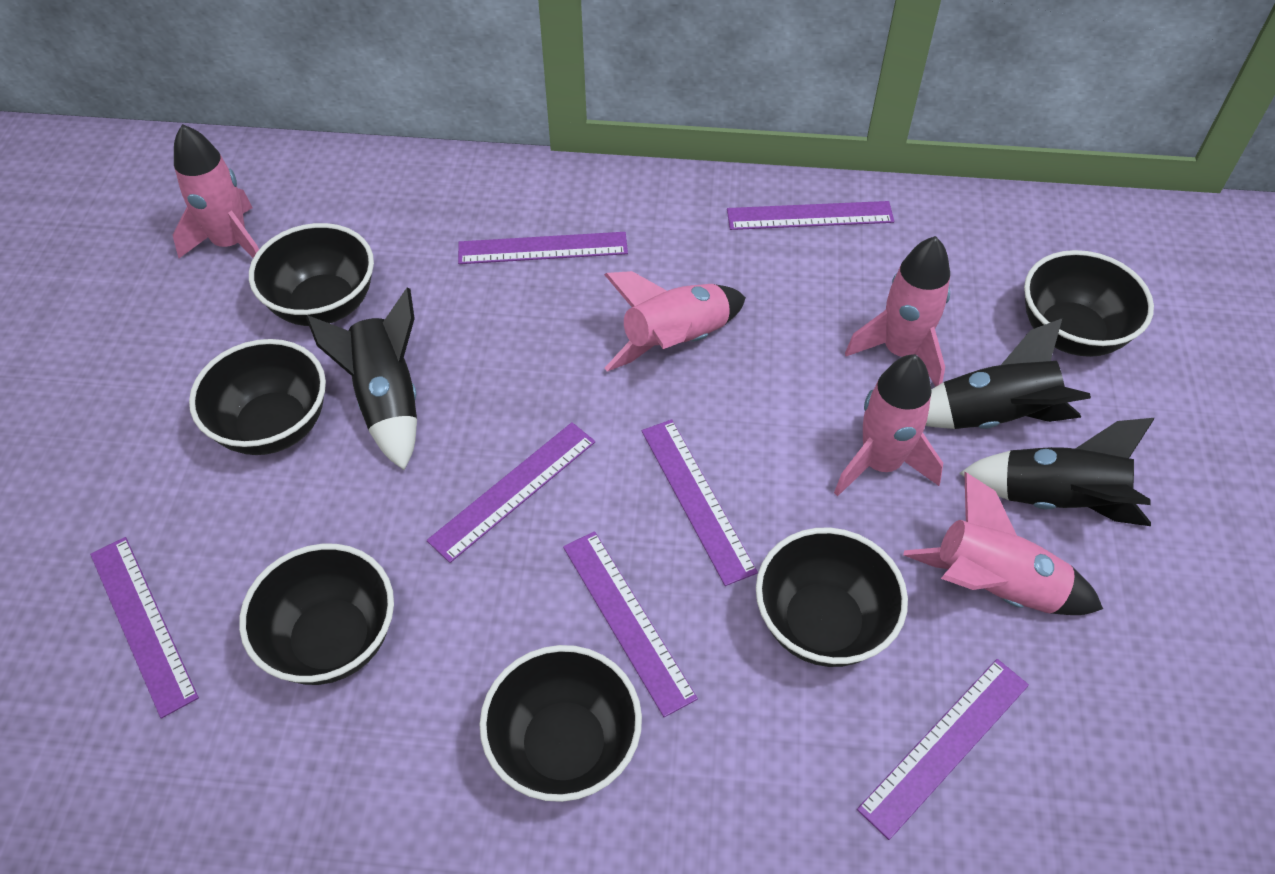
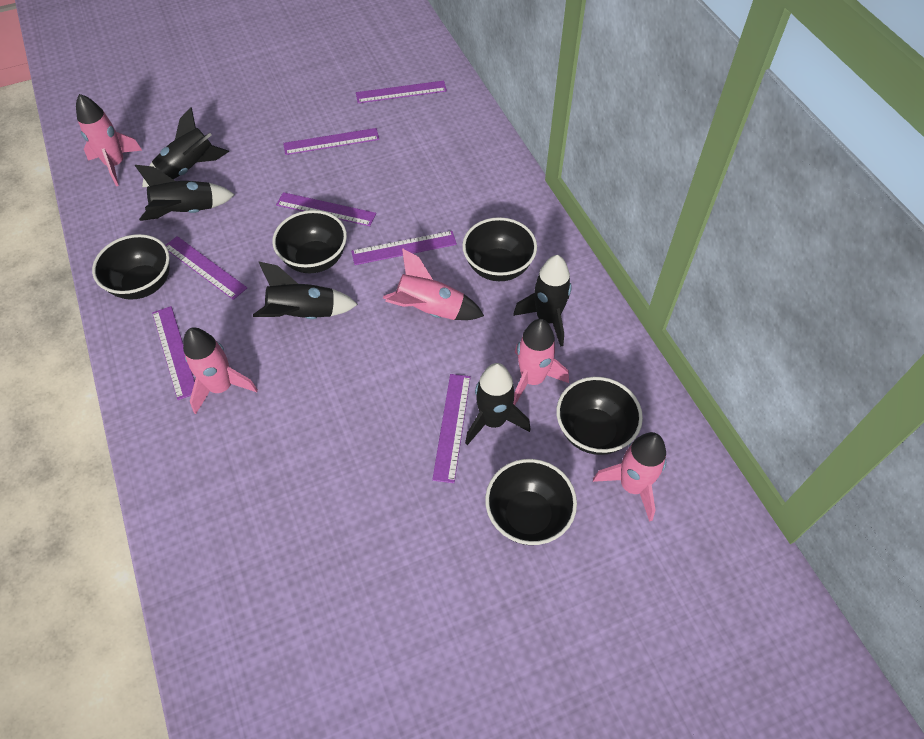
black bowl: 6 -> 5
black rocket: 3 -> 5

